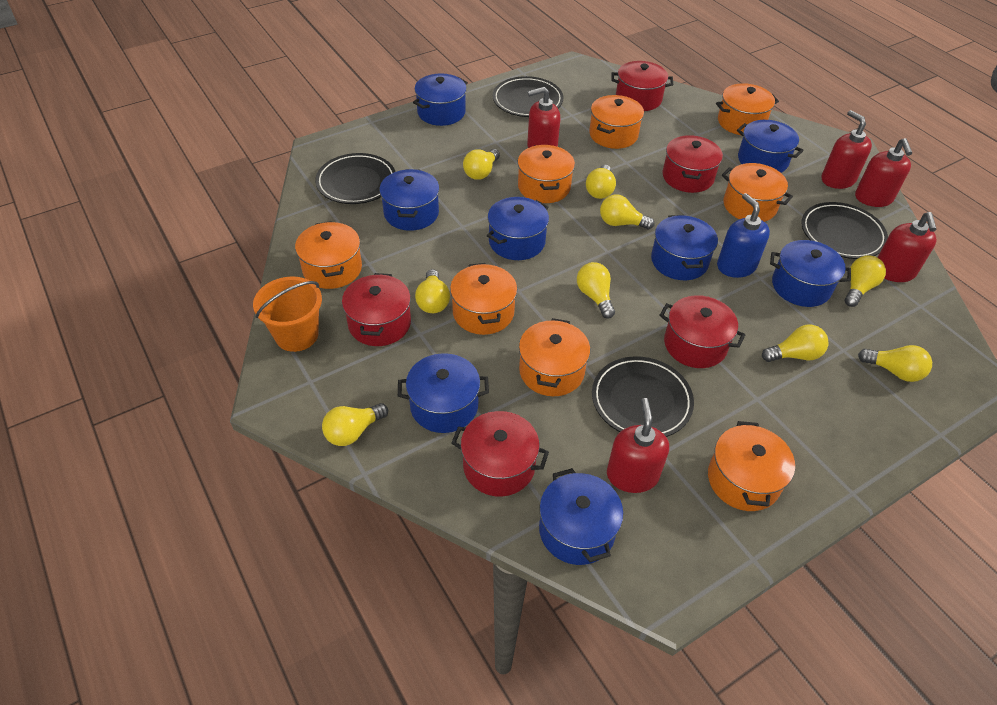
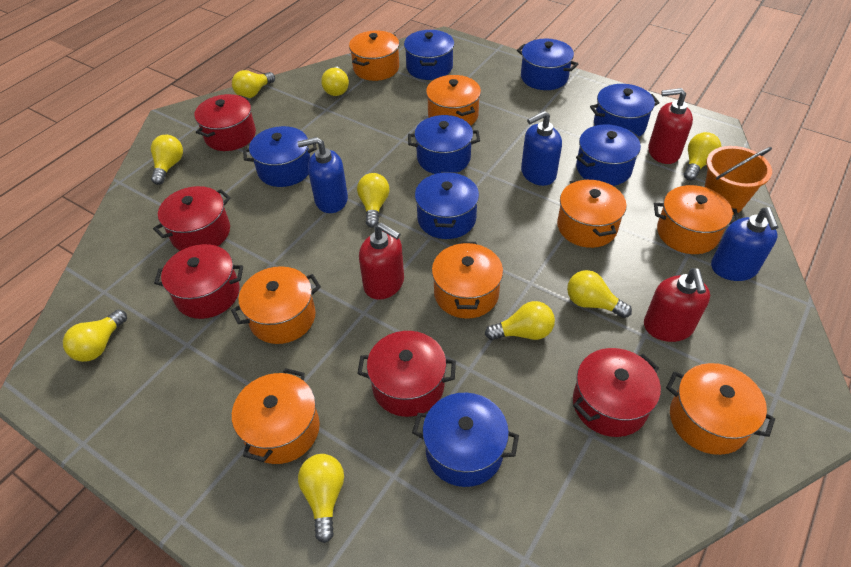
black plate: 4 -> 0
blue soap dispenser: 1 -> 3
red soap dispenser: 5 -> 3

